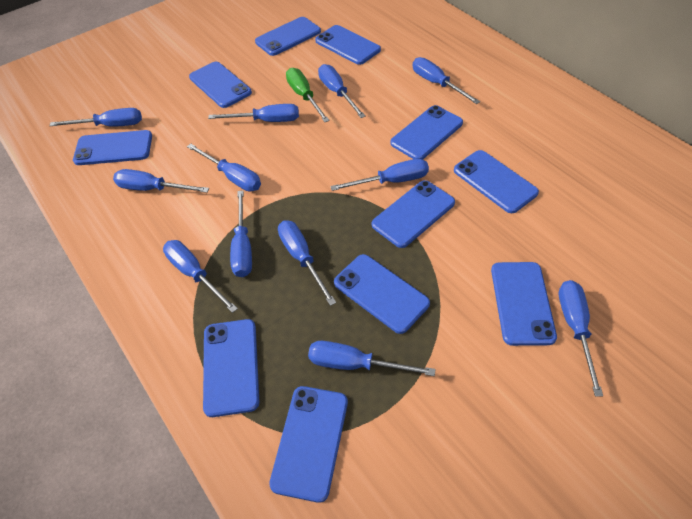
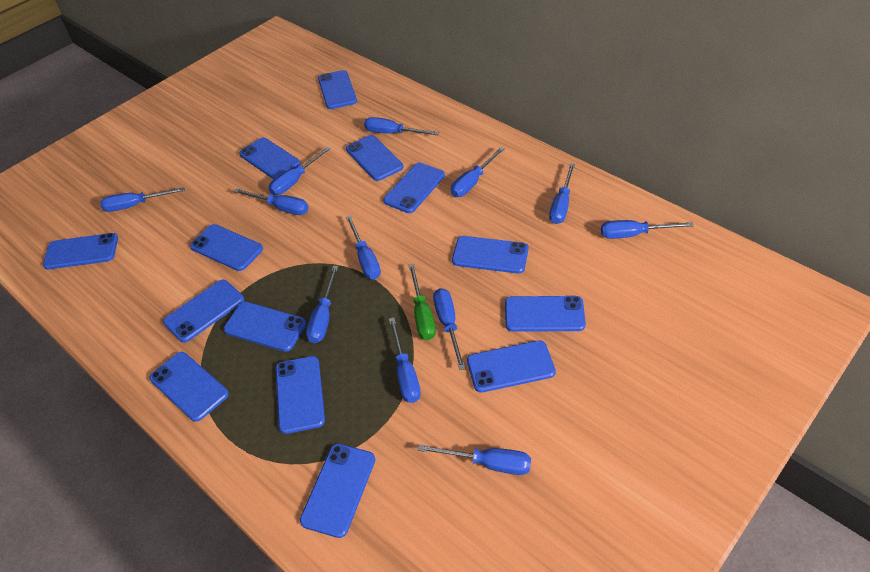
blue phone: 11 -> 14

